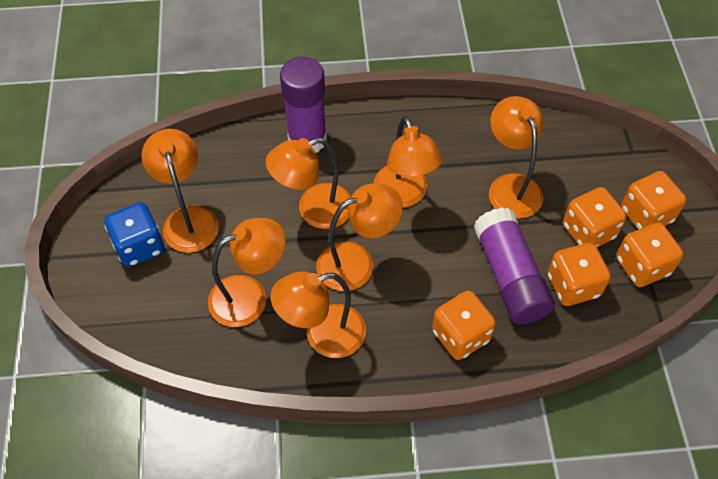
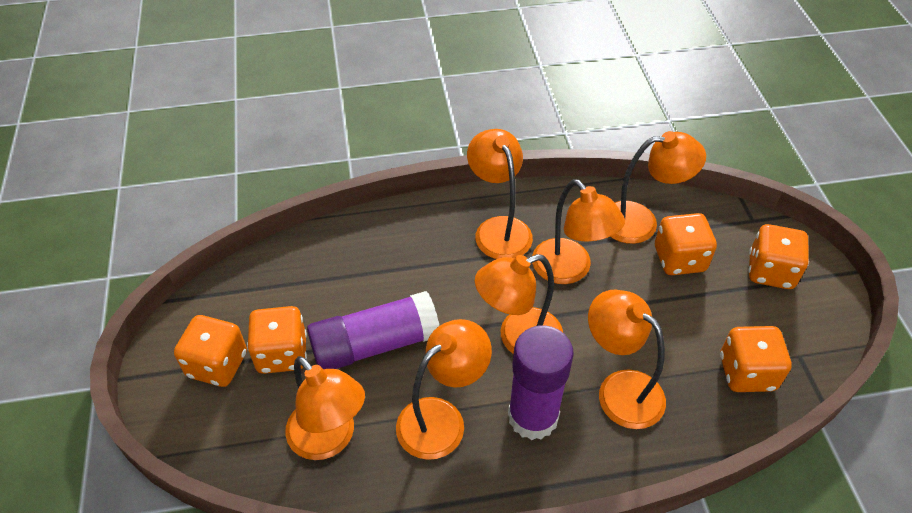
blue dice: 1 -> 0

